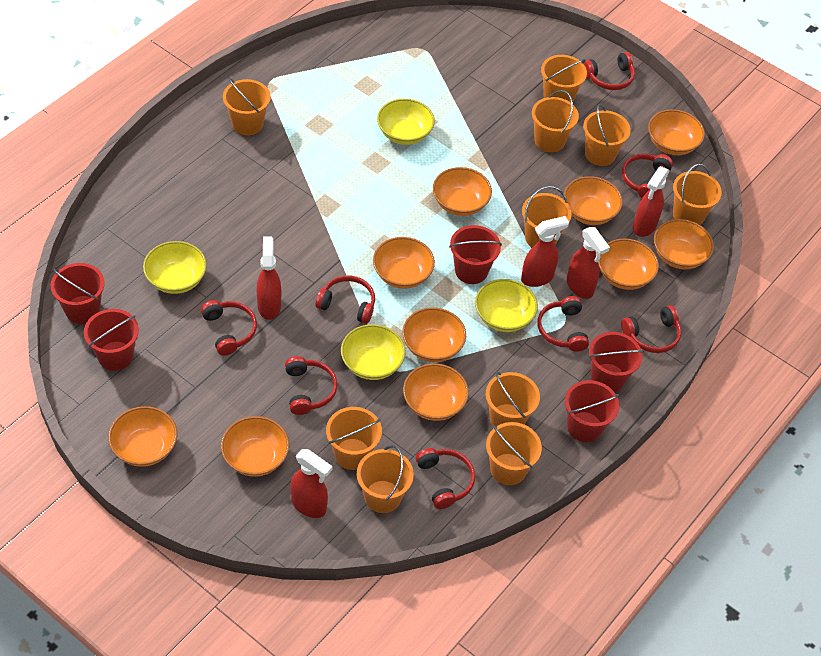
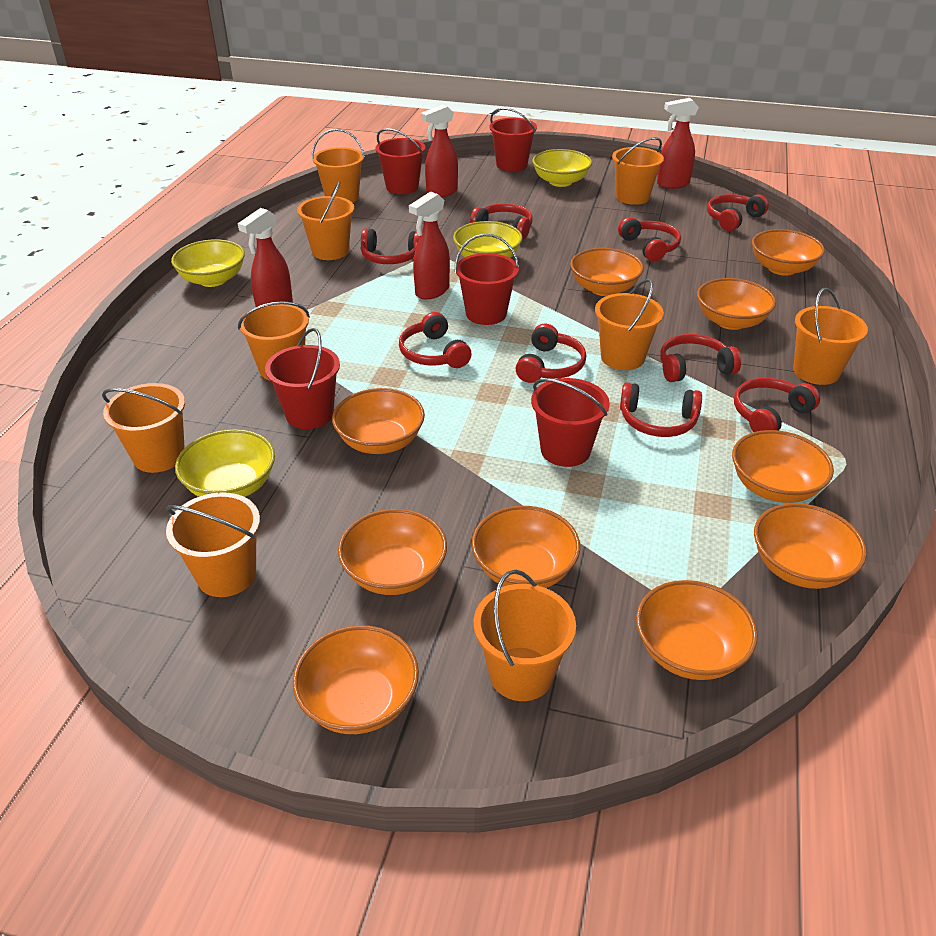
orange bucket: 10 -> 9
red headphones: 8 -> 9
red spray bottle: 5 -> 4

